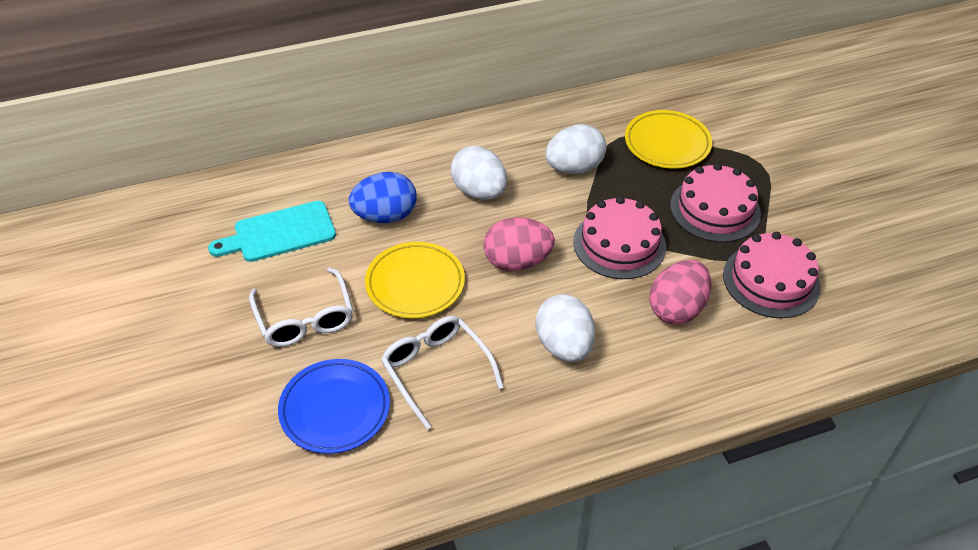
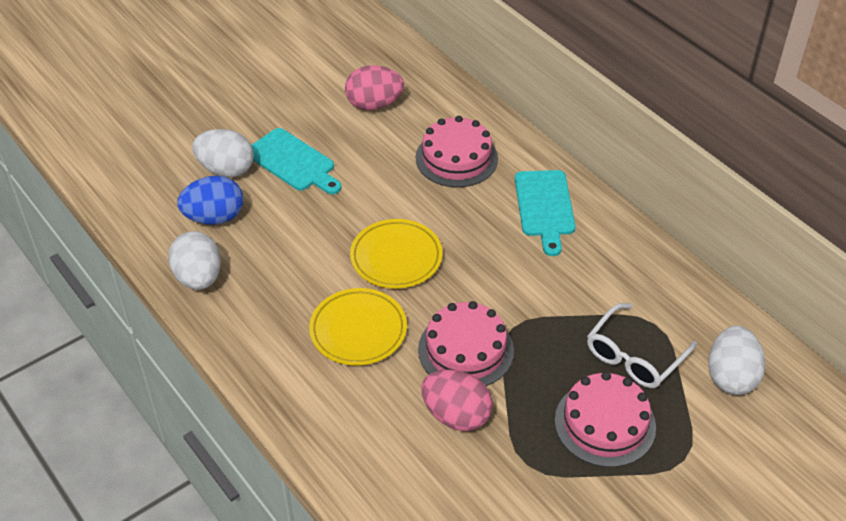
blue plate: 1 -> 0
turquoise cutting board: 1 -> 2
white glasses: 2 -> 1

